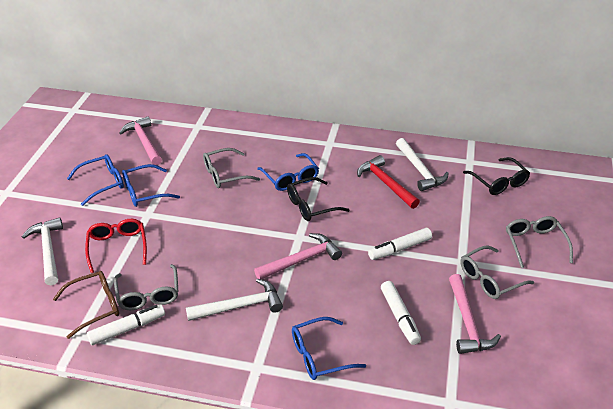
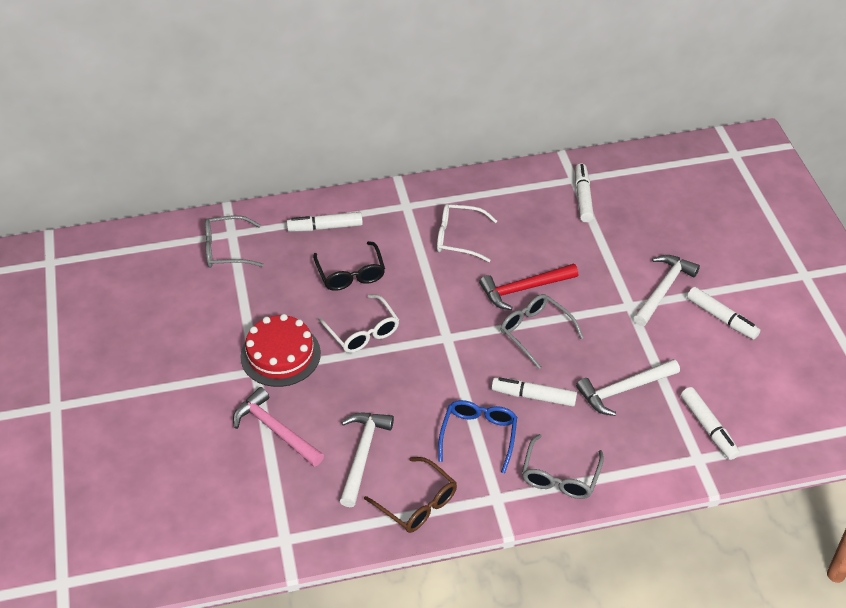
black glasses: 2 -> 1
blue glasses: 4 -> 1
grey glasses: 4 -> 3
pink hammer: 3 -> 1
red cake: 0 -> 1
red glasses: 1 -> 0
white glasses: 0 -> 2
white marker: 3 -> 5

